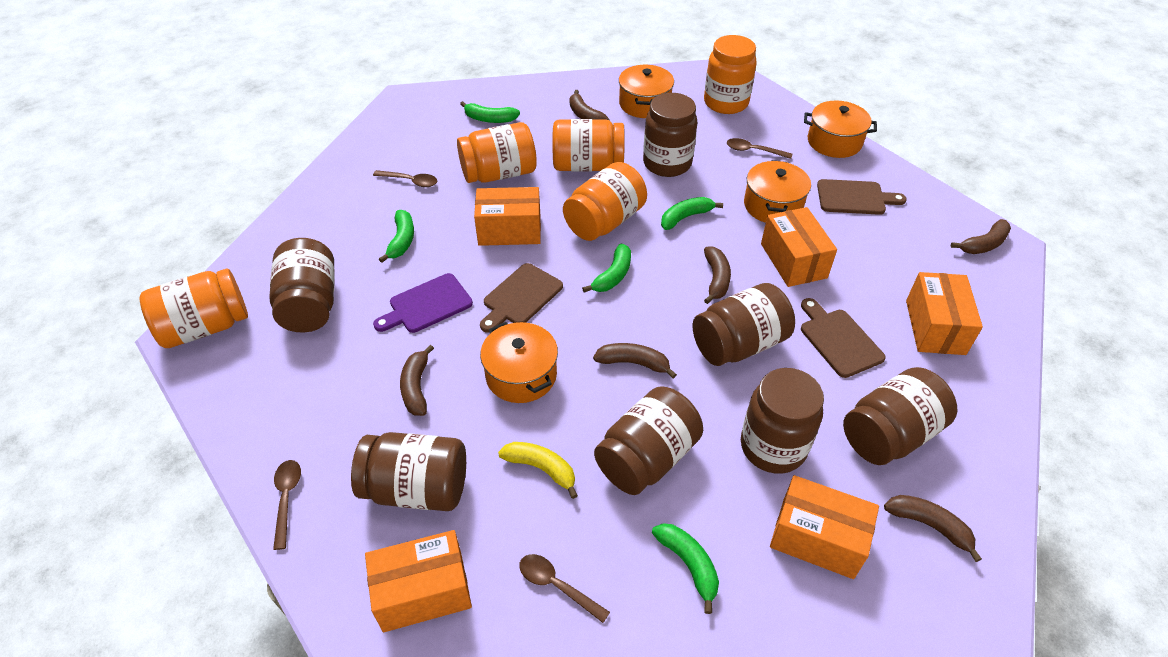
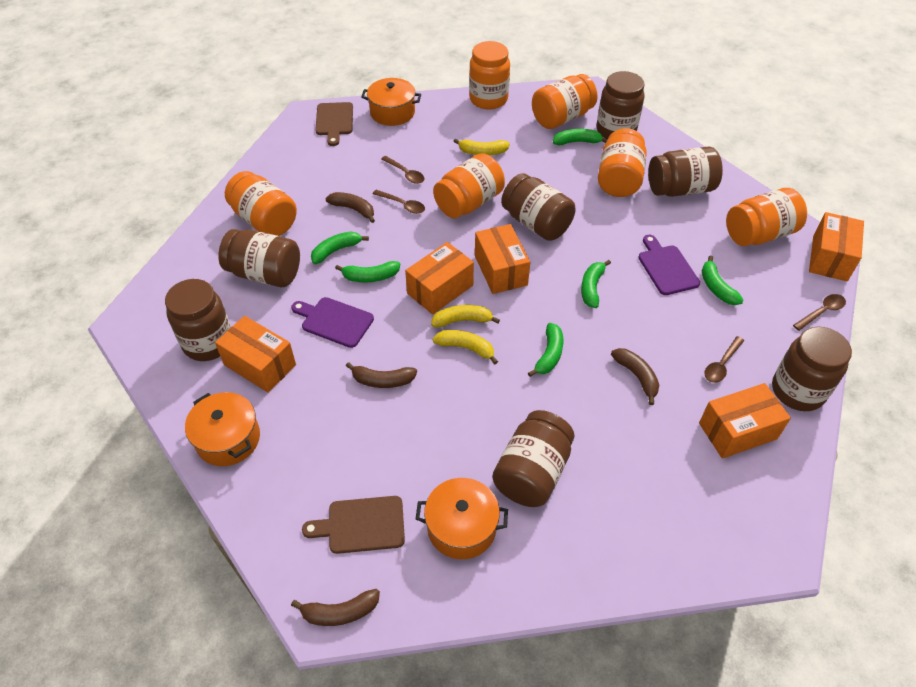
brown banana: 6 -> 4
brown cutting board: 3 -> 2
green banana: 5 -> 6
orange jar: 5 -> 6
orange pot: 4 -> 3
purple cutting board: 1 -> 2
yellow banana: 1 -> 3

